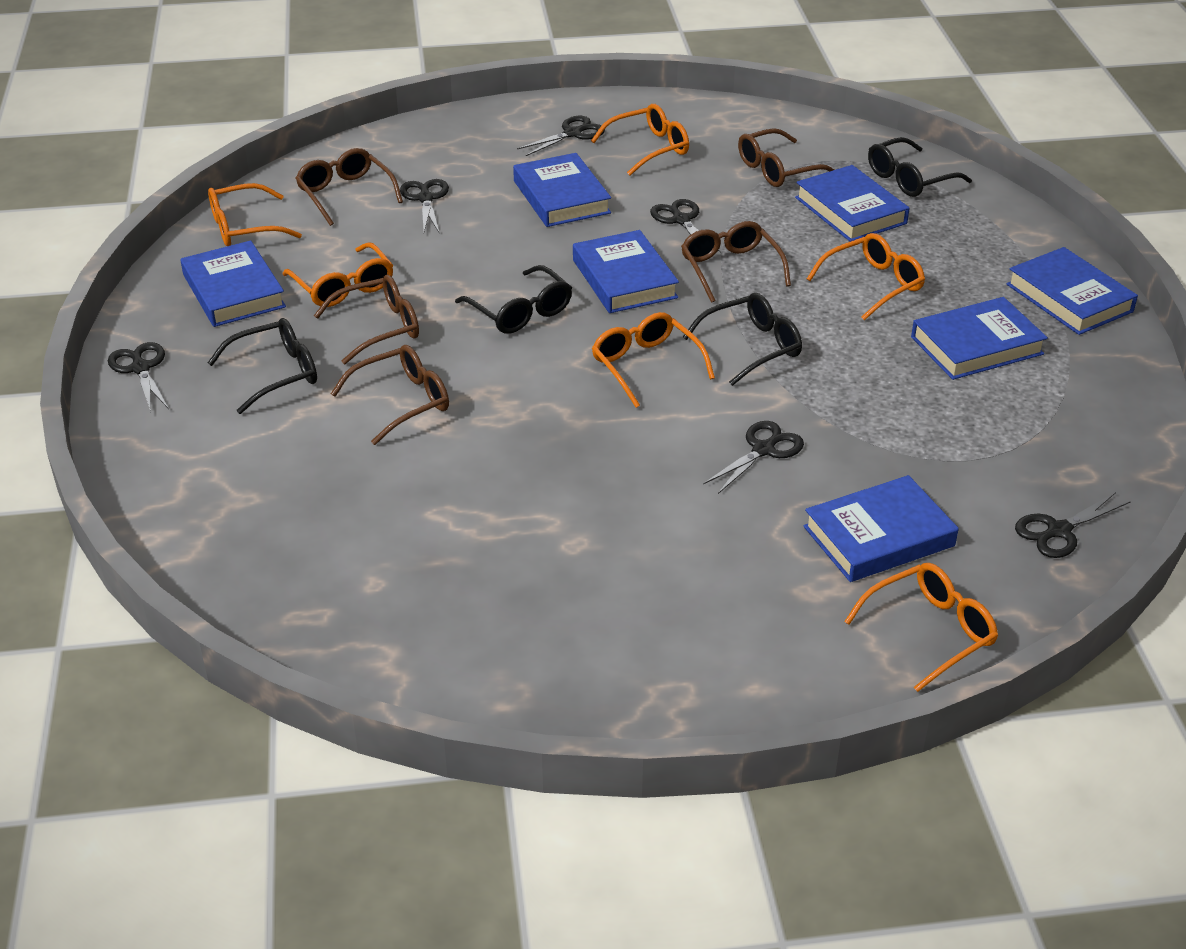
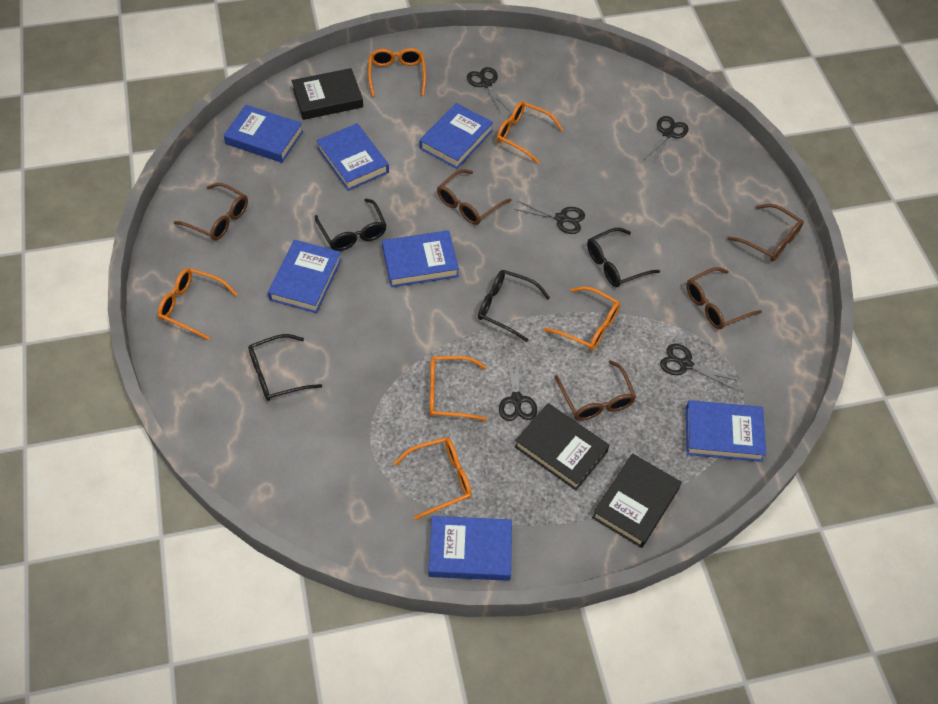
black book: 0 -> 3
black scissors: 6 -> 5

